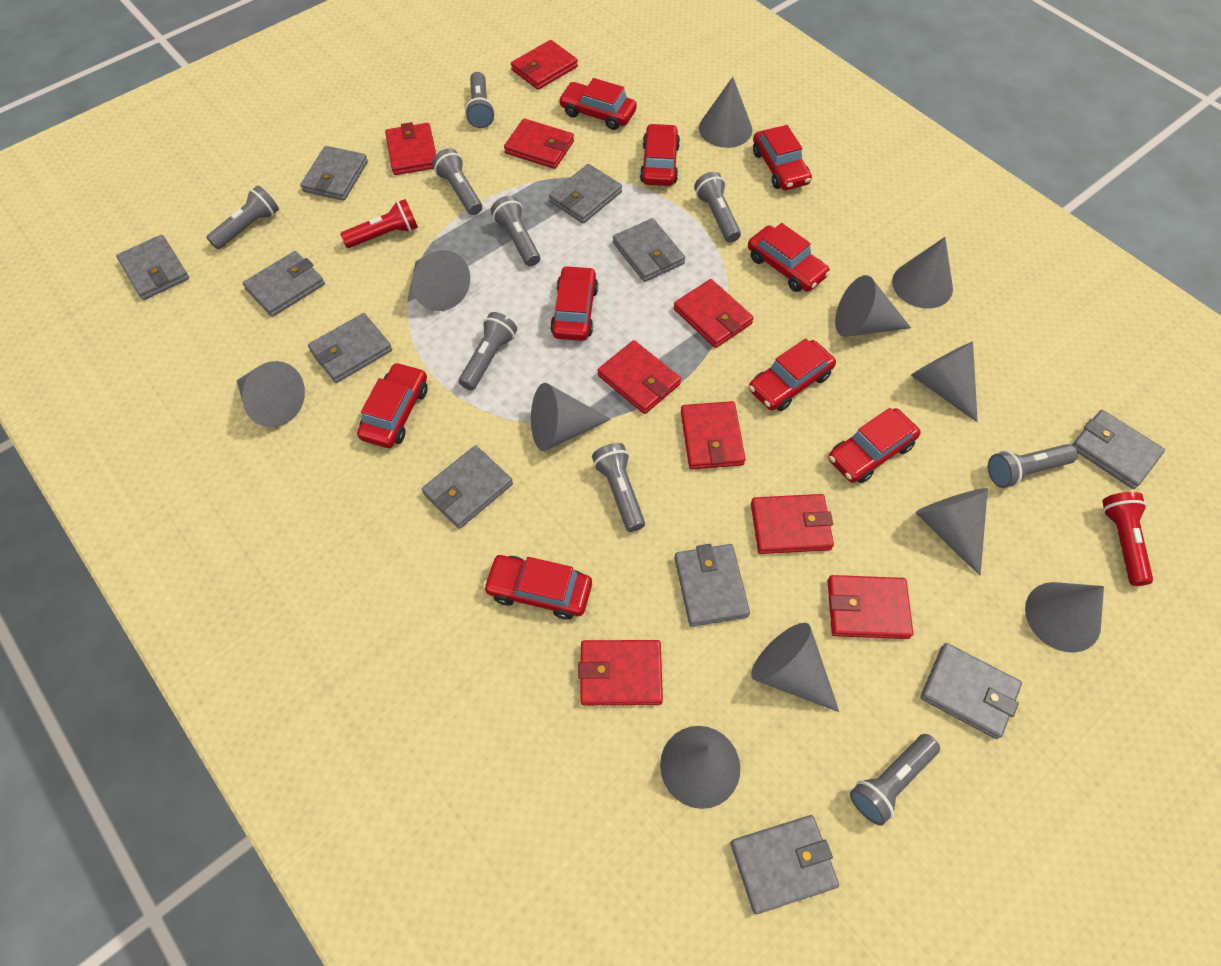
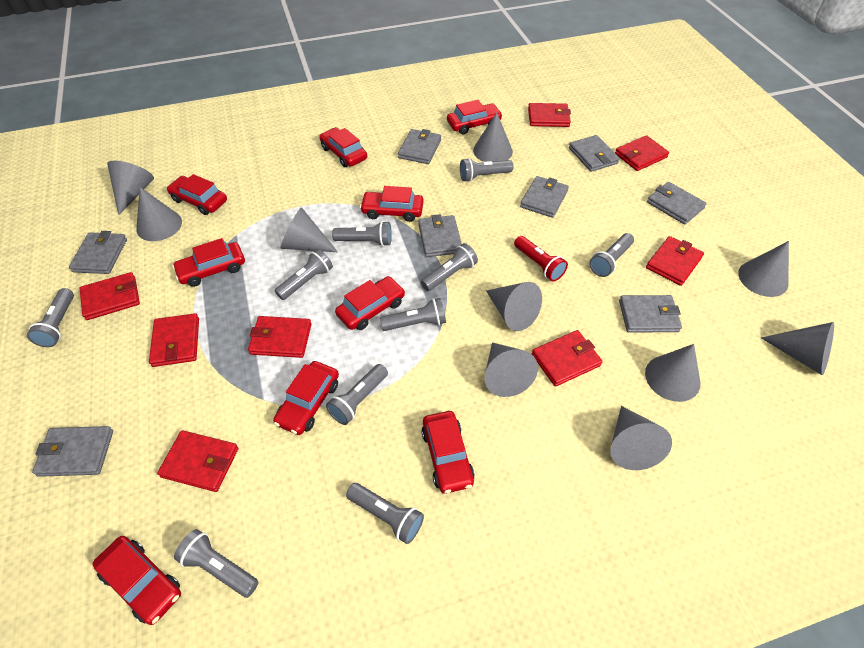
grey cone: 11 -> 10
grey flashlight: 9 -> 10
grey wallet: 11 -> 8
red flashlight: 2 -> 1
red wallet: 9 -> 8

